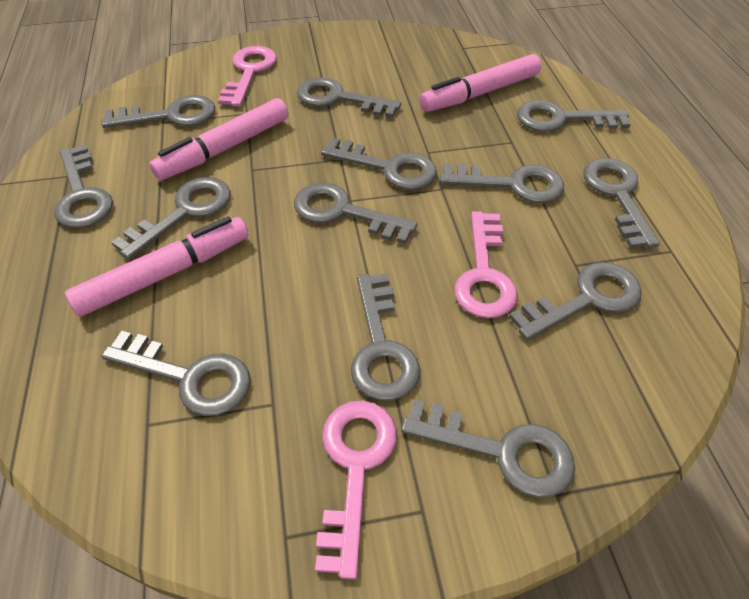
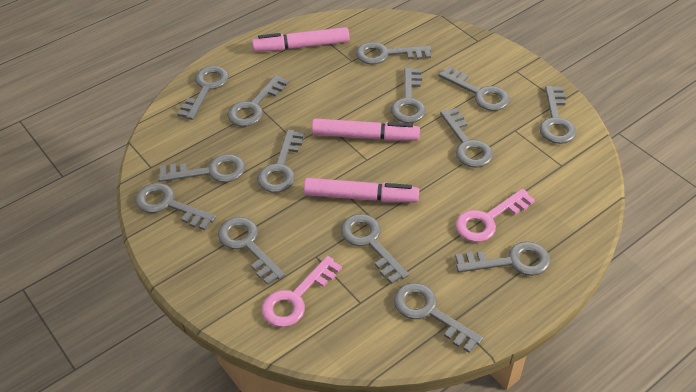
grey key: 13 -> 14
pink key: 3 -> 2

